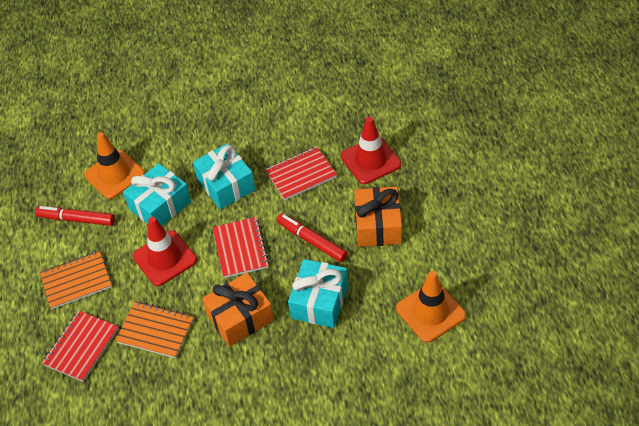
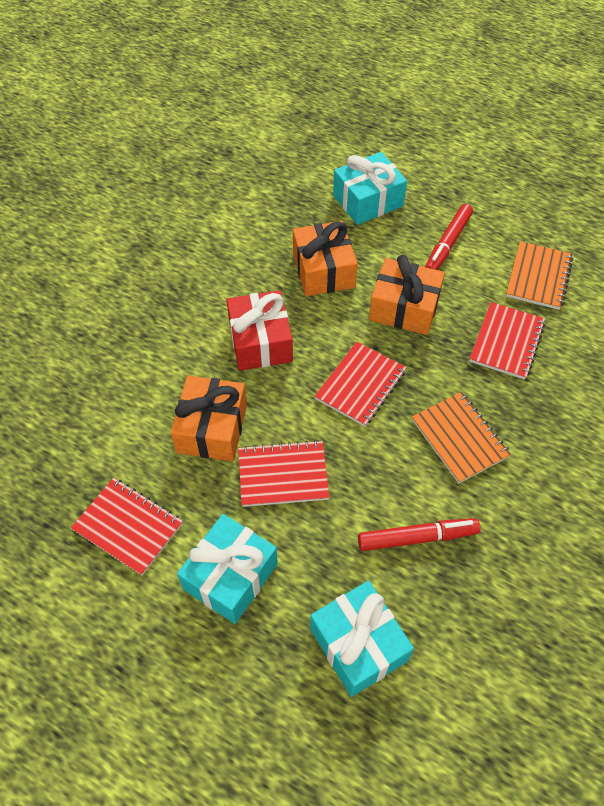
orange gift: 2 -> 3
orange traffic cone: 2 -> 0
red gift: 0 -> 1
red notebook: 3 -> 4
red traffic cone: 2 -> 0

